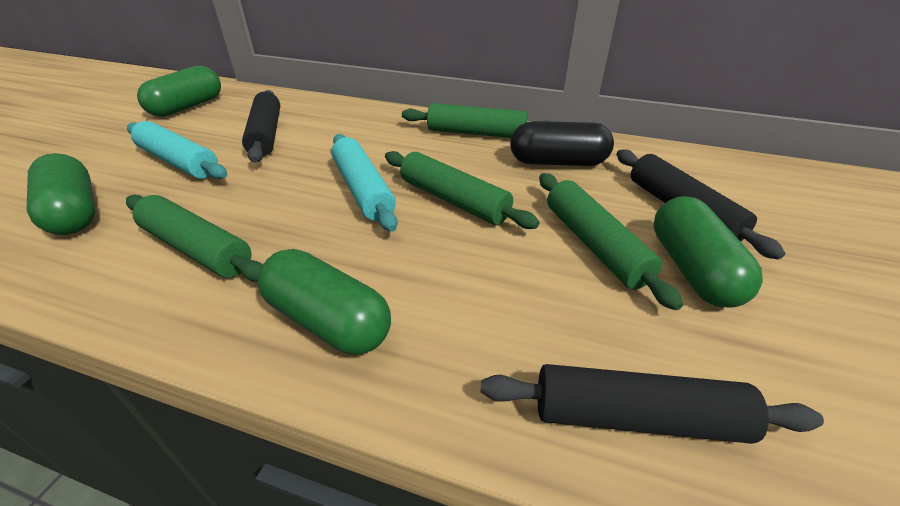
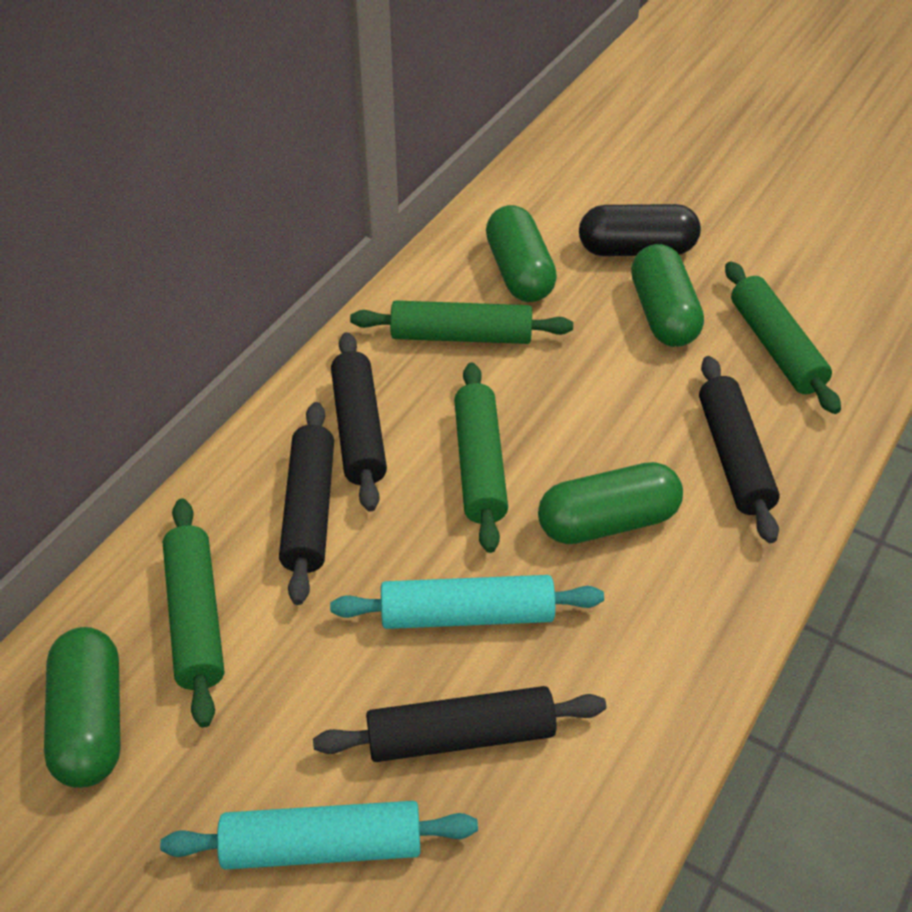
black rolling pin: 3 -> 4

